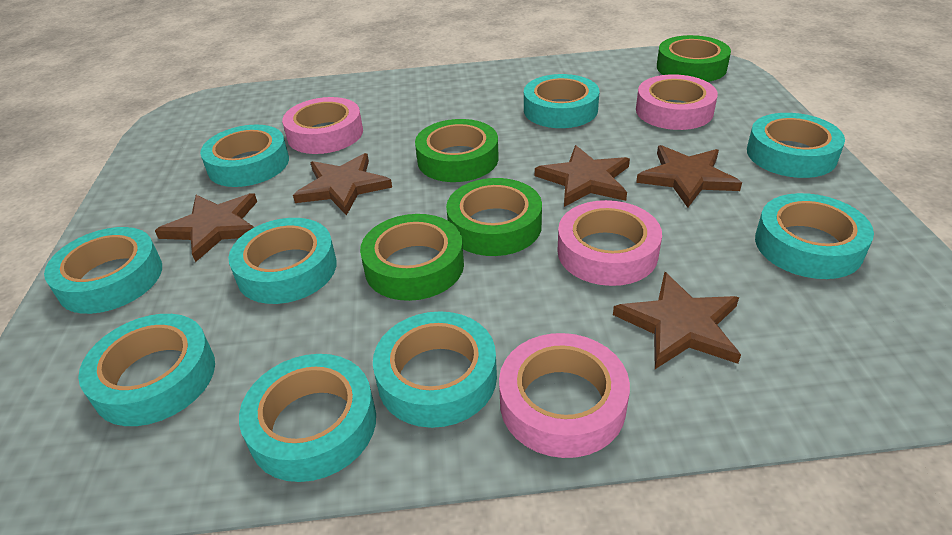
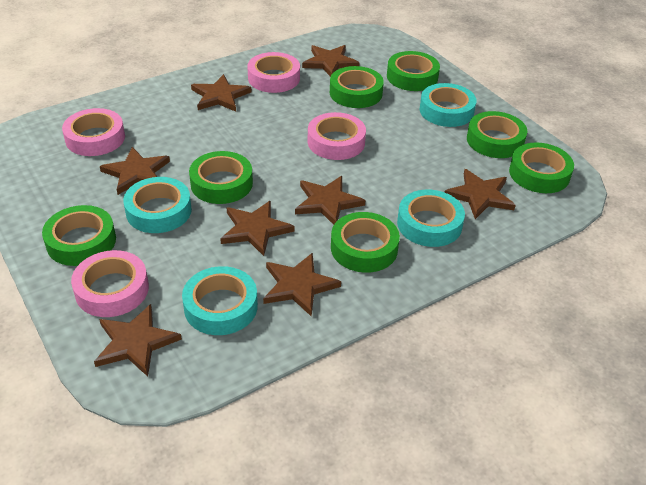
brown star: 5 -> 8
green tape: 4 -> 7
turquoise tape: 9 -> 4

